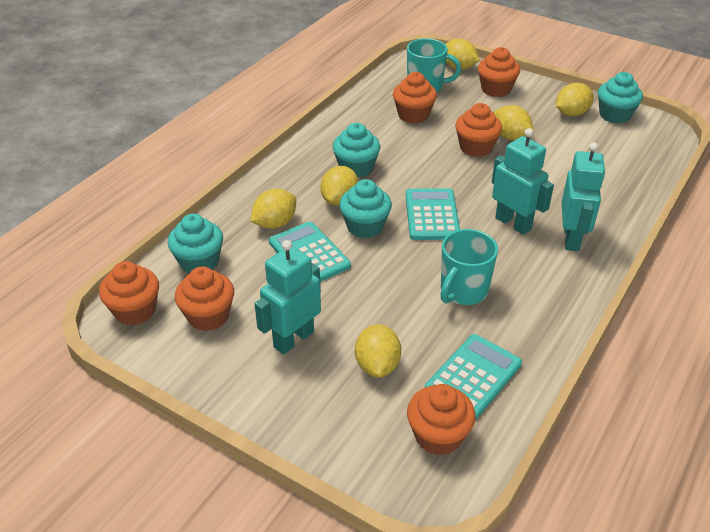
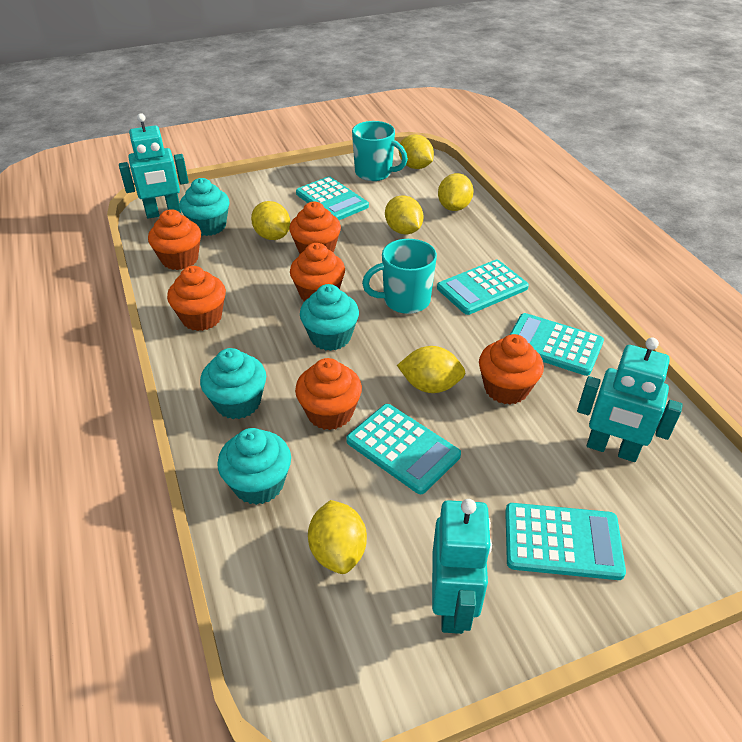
turquoise calculator: 3 -> 5

